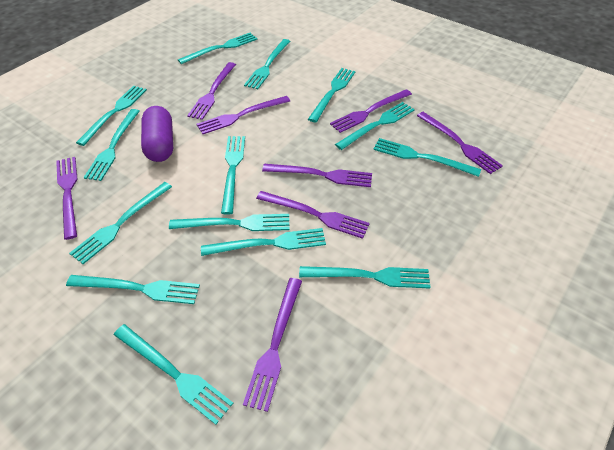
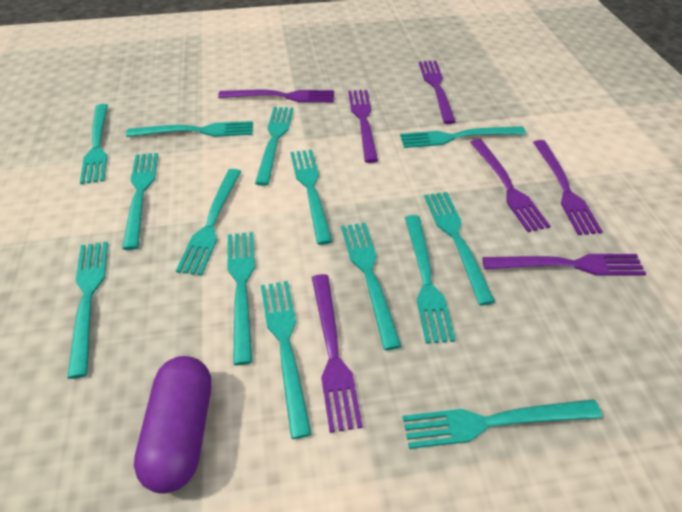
purple fork: 8 -> 7

